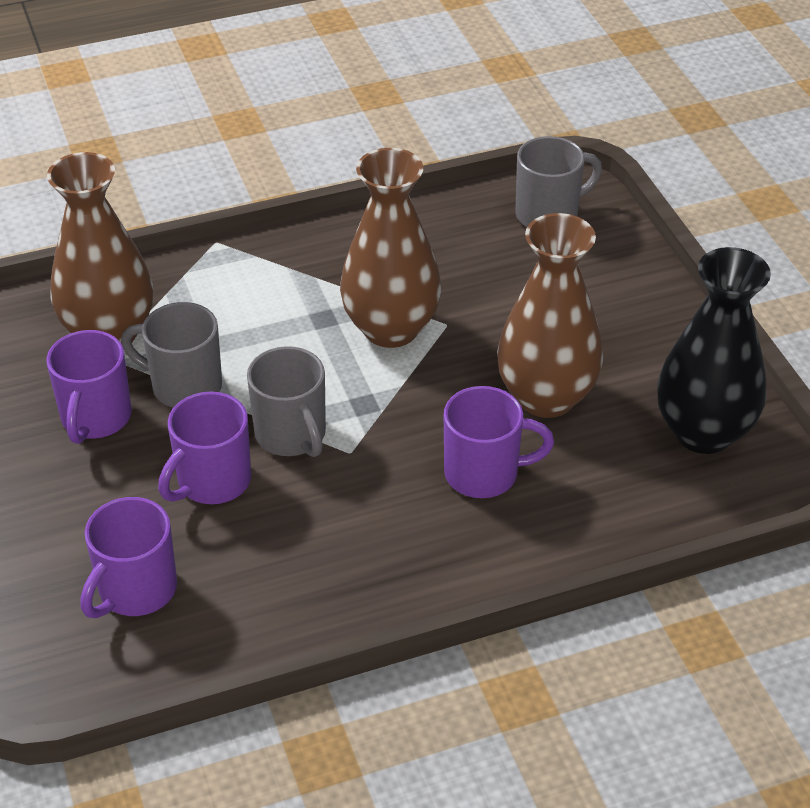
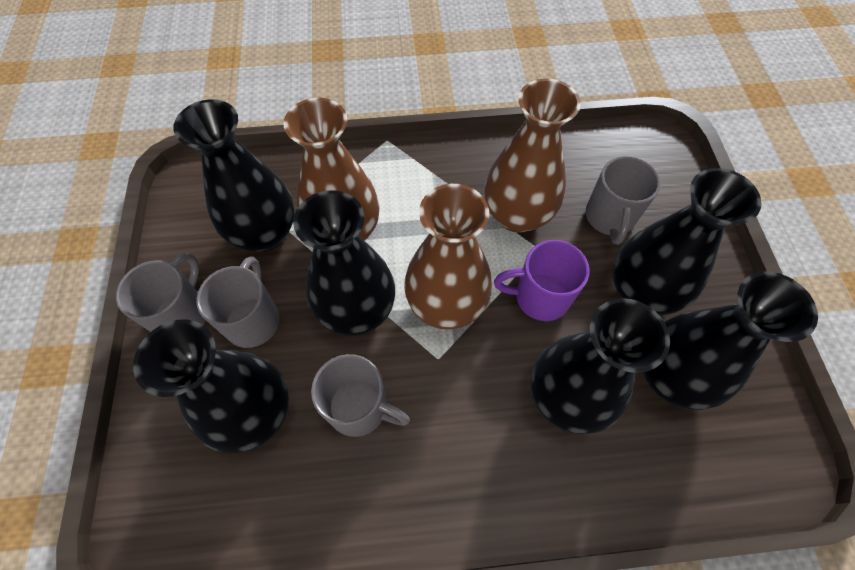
black vase: 1 -> 6
grey mug: 3 -> 4
purple mug: 4 -> 1

